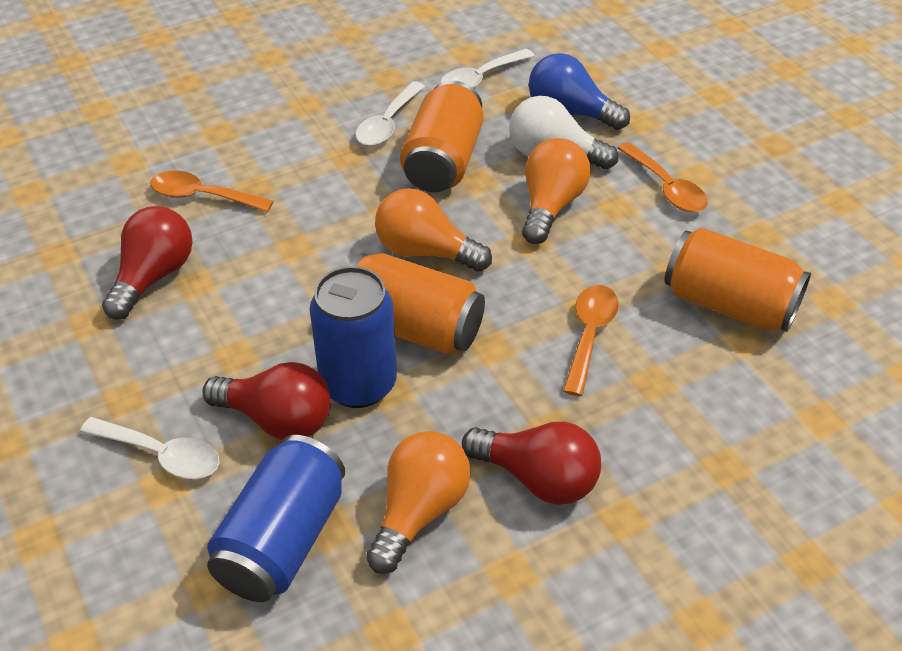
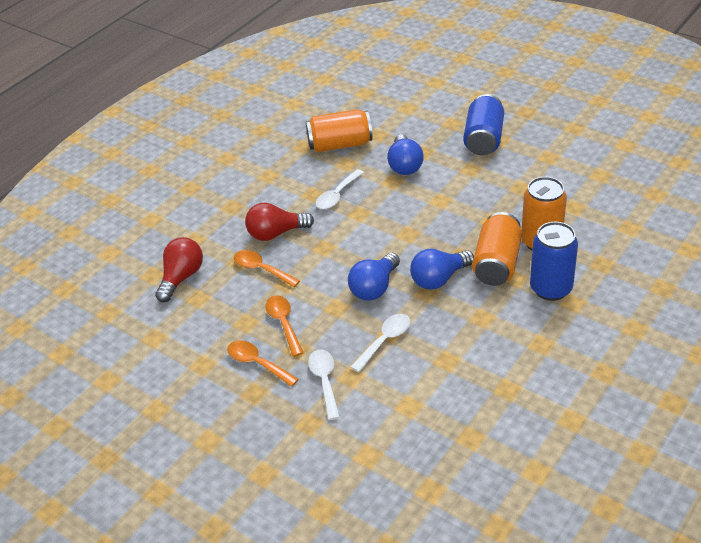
blue light bulb: 1 -> 3
orange light bulb: 3 -> 0
red light bulb: 3 -> 2
white light bulb: 1 -> 0

